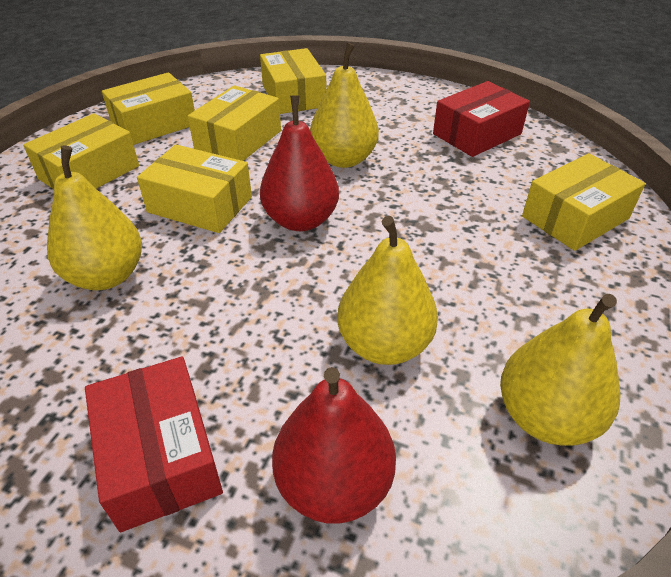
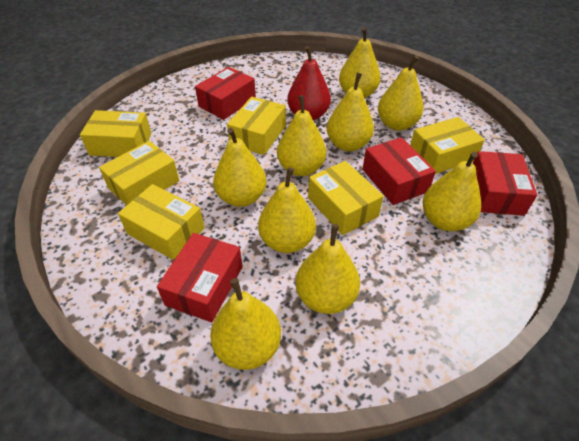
red box: 2 -> 4
red pear: 2 -> 1
yellow pear: 4 -> 9

